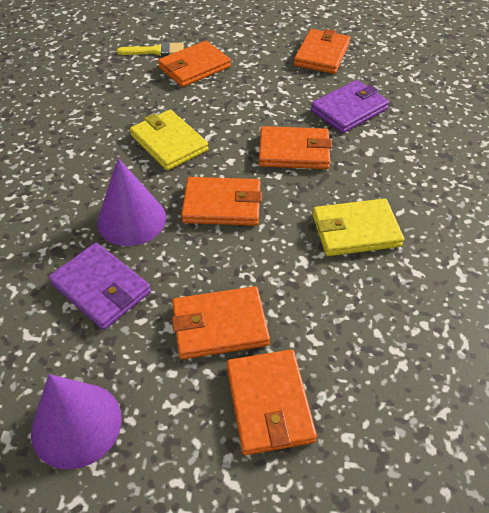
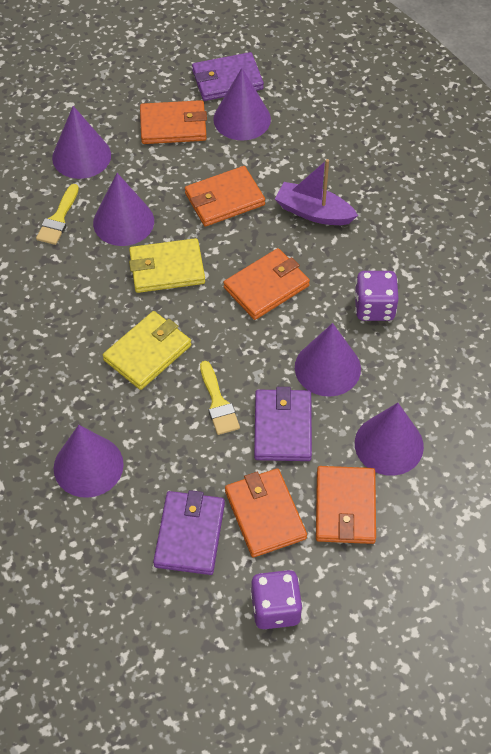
orange wallet: 6 -> 5
purple boat: 0 -> 1
purple cone: 2 -> 6
purple dice: 0 -> 2
purple wallet: 2 -> 3
yellow brush: 1 -> 2

